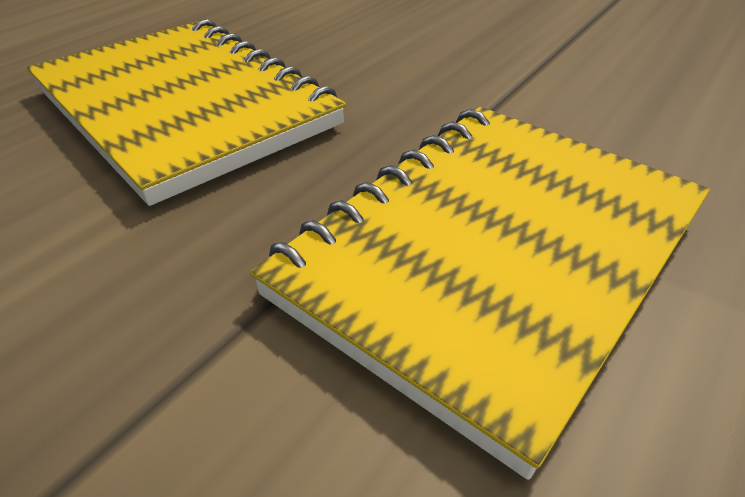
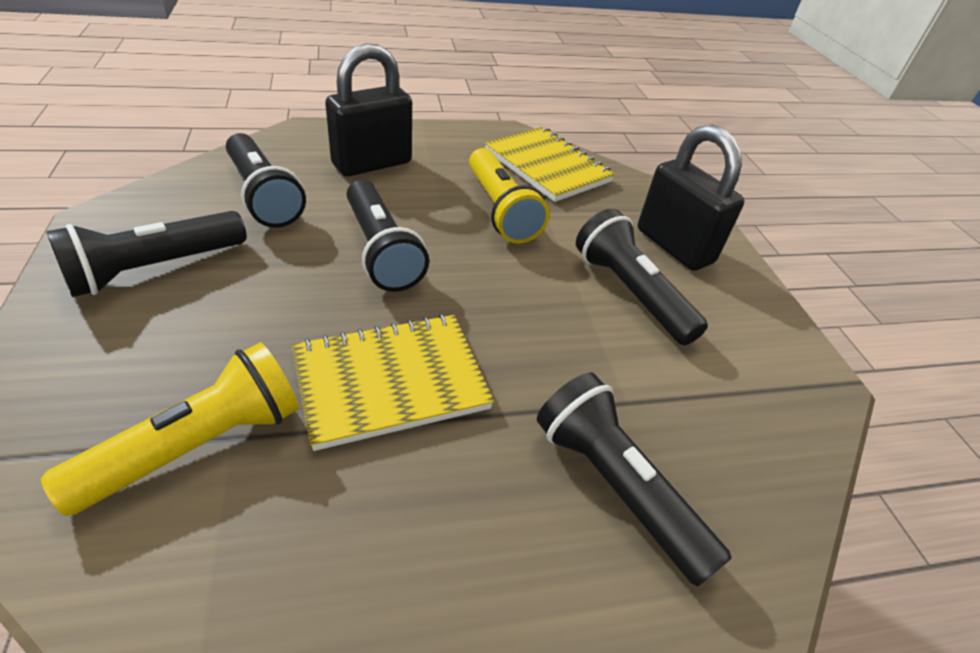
black flashlight: 0 -> 5
black padlock: 0 -> 2
yellow flashlight: 0 -> 2

